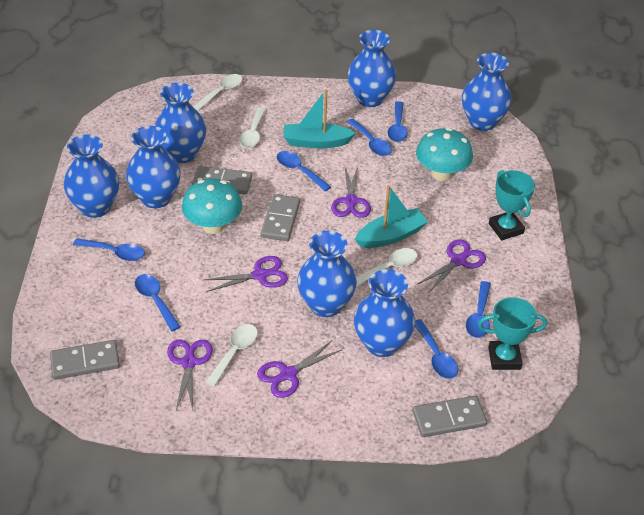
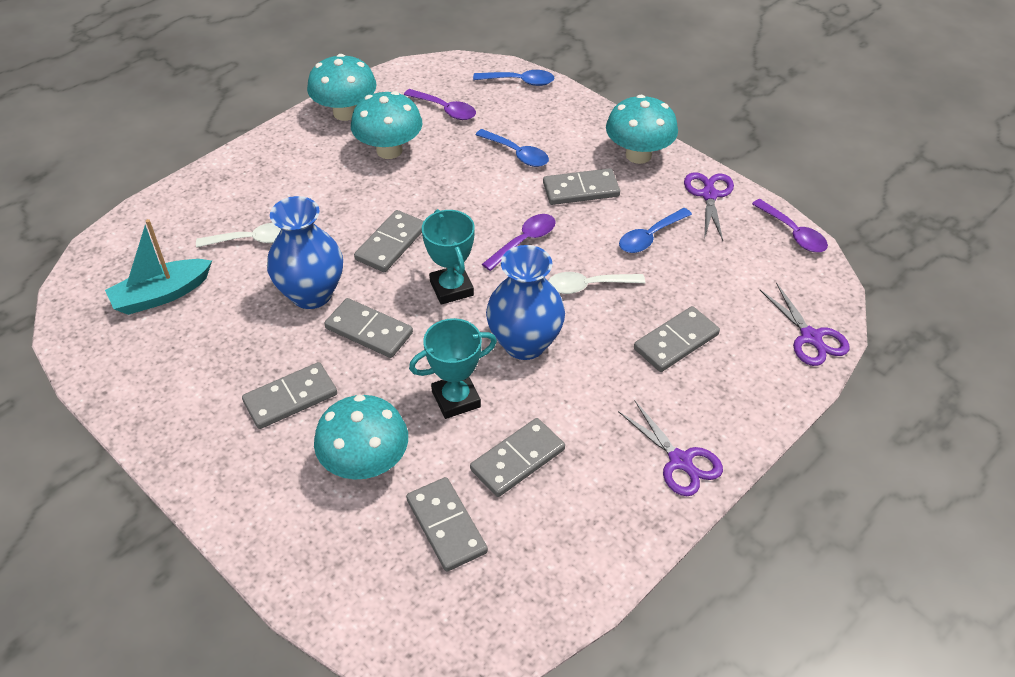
blue spoon: 7 -> 3
blue vase: 7 -> 2
grey domino: 4 -> 7
purple scissors: 5 -> 3
purple spoon: 0 -> 3
turquoise boat: 2 -> 1
turquoise mushroom: 2 -> 4
white spoon: 4 -> 2

